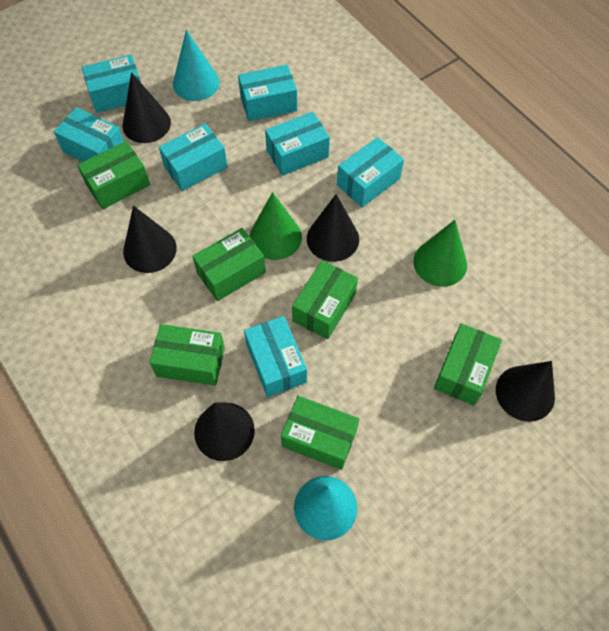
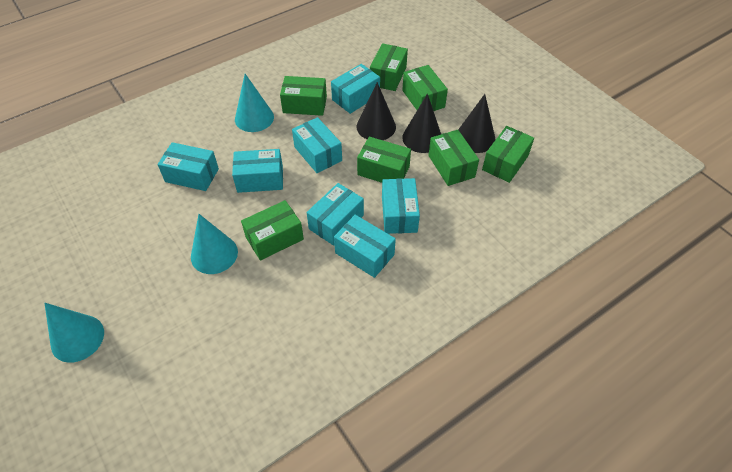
black cone: 5 -> 3
green box: 6 -> 7
green cone: 2 -> 0
turquoise cone: 2 -> 3

